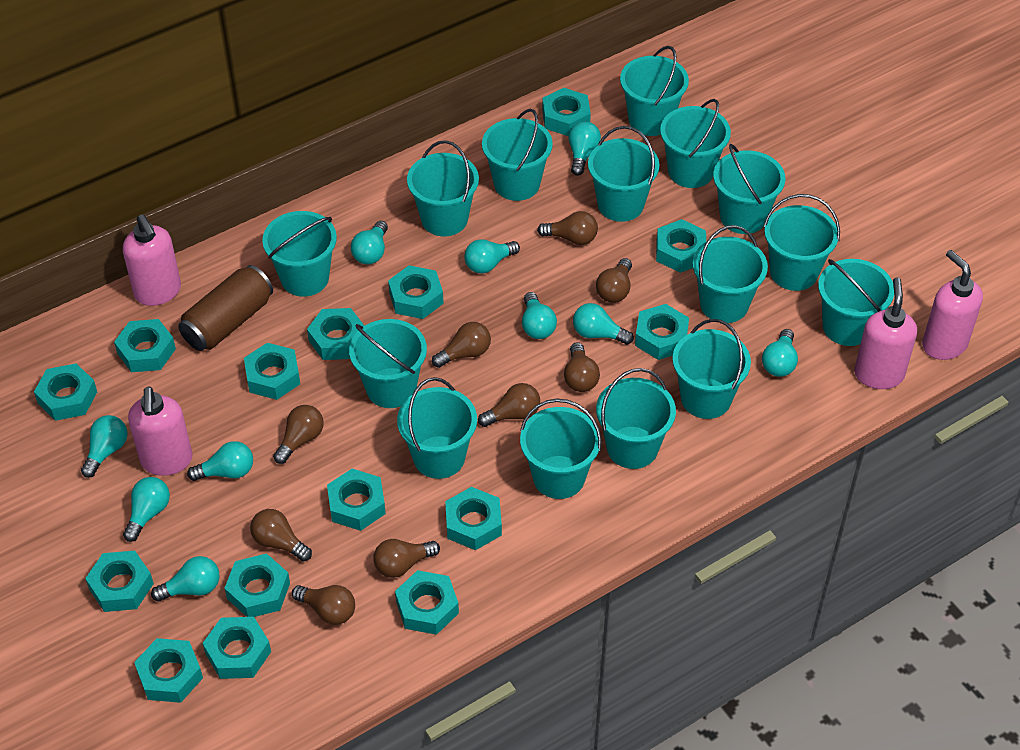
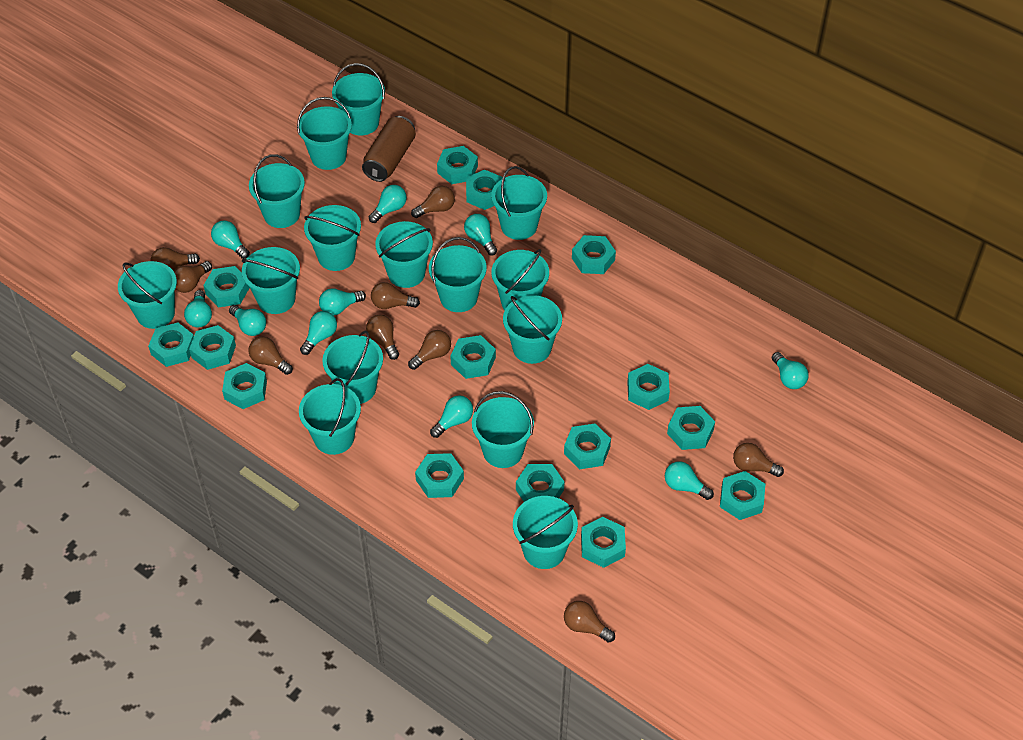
pink soap dispenser: 4 -> 0

